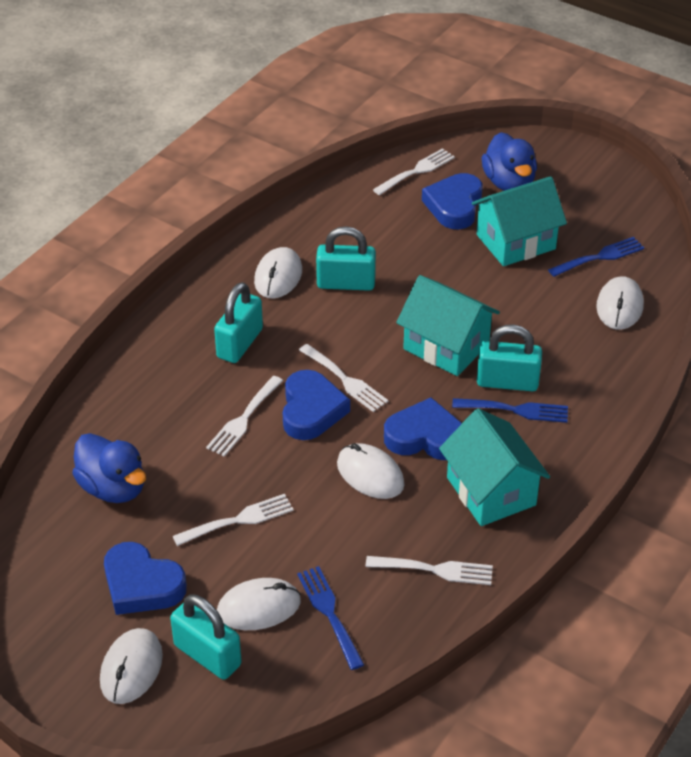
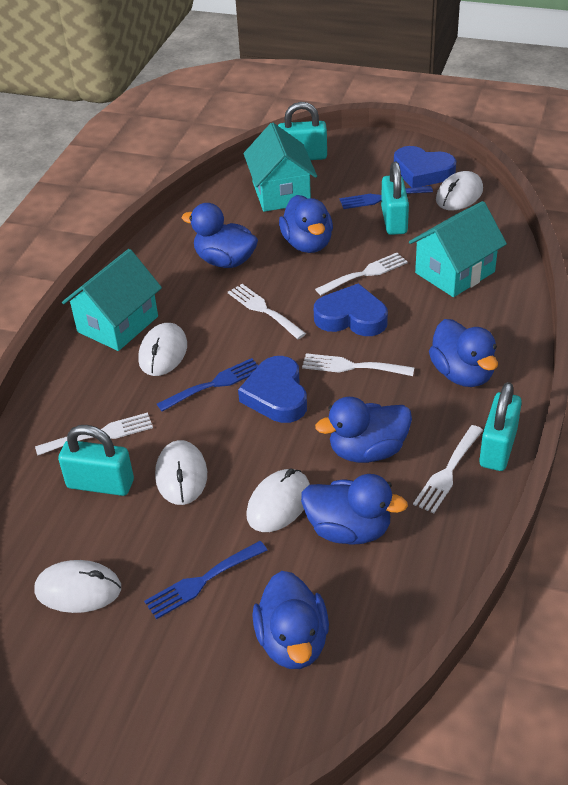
blue duck: 2 -> 6
blue heart: 4 -> 3

